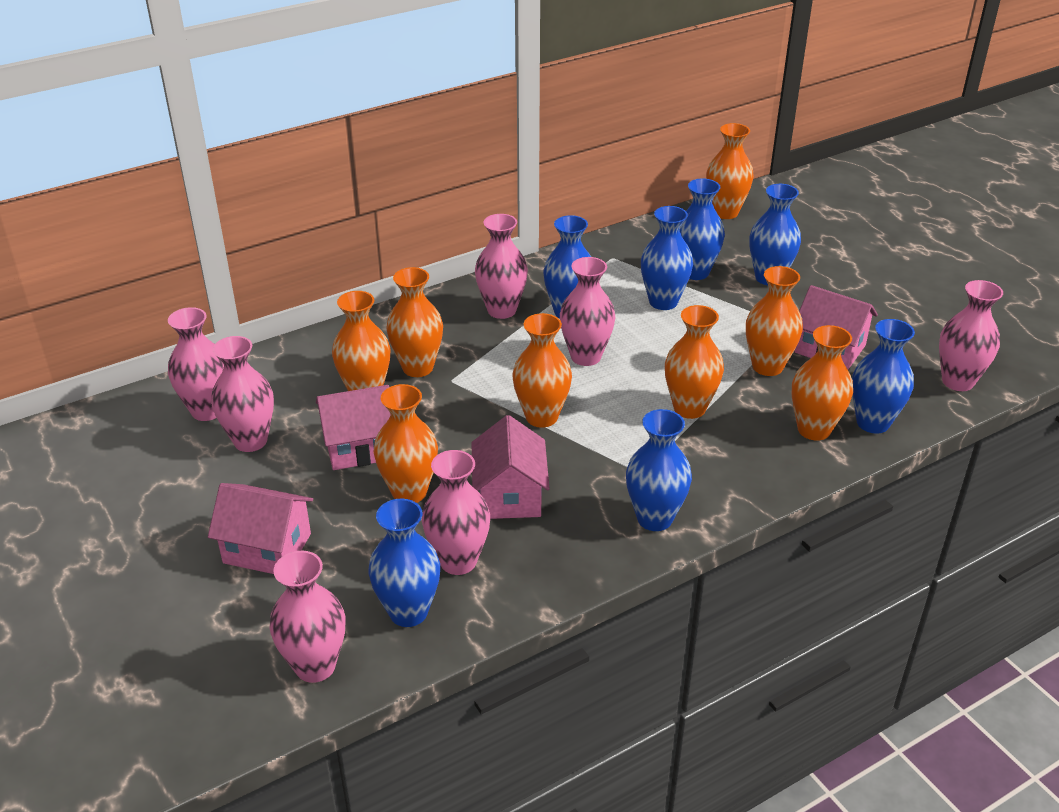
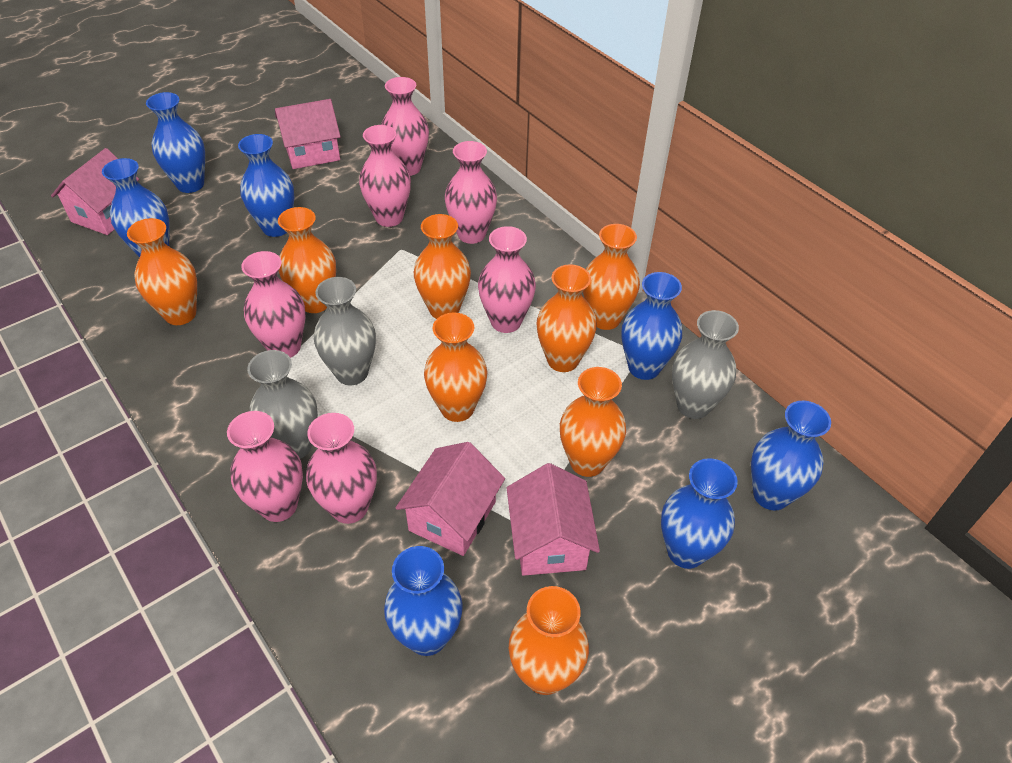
grey vase: 0 -> 3

